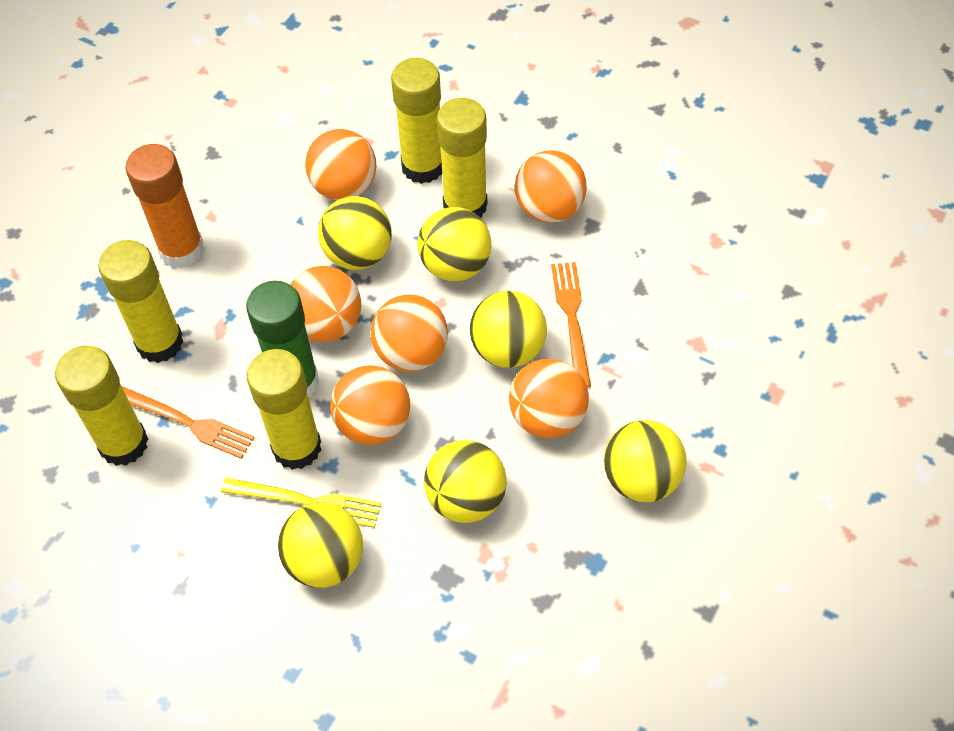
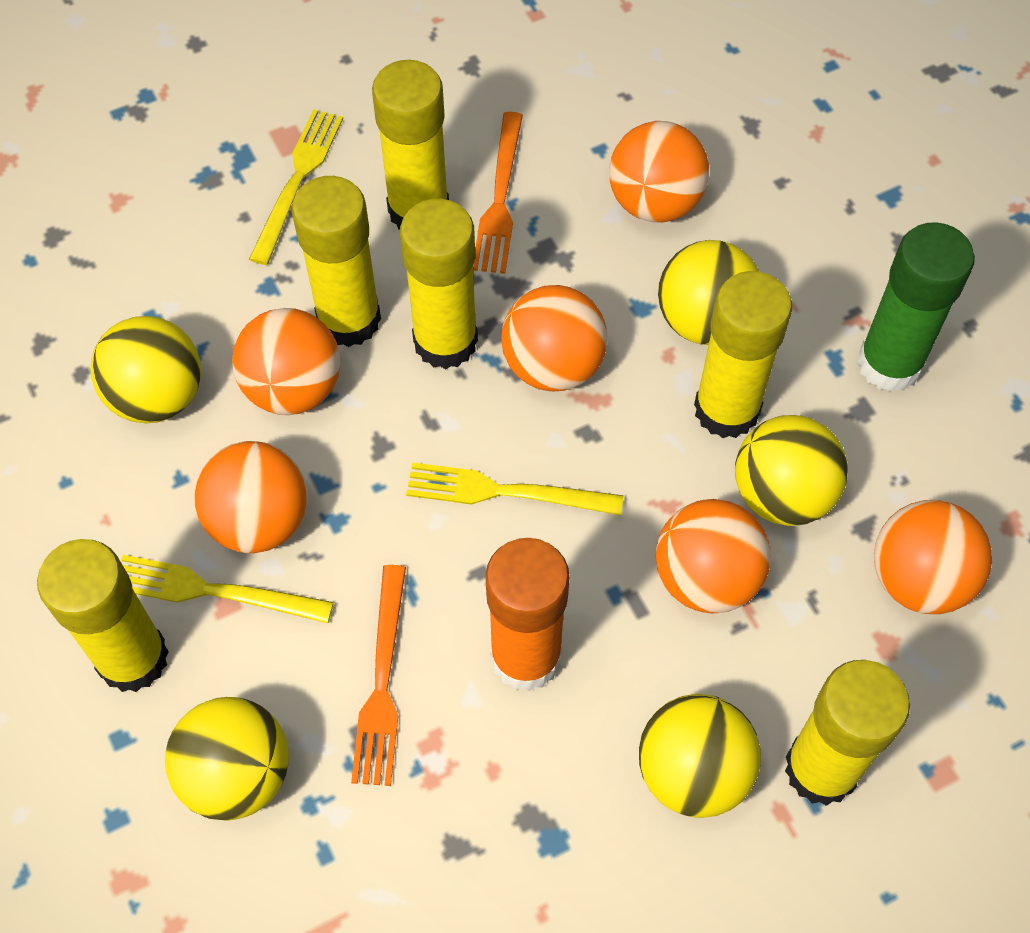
yellow ball: 6 -> 5
yellow fork: 1 -> 3
yellow glue stick: 5 -> 6

